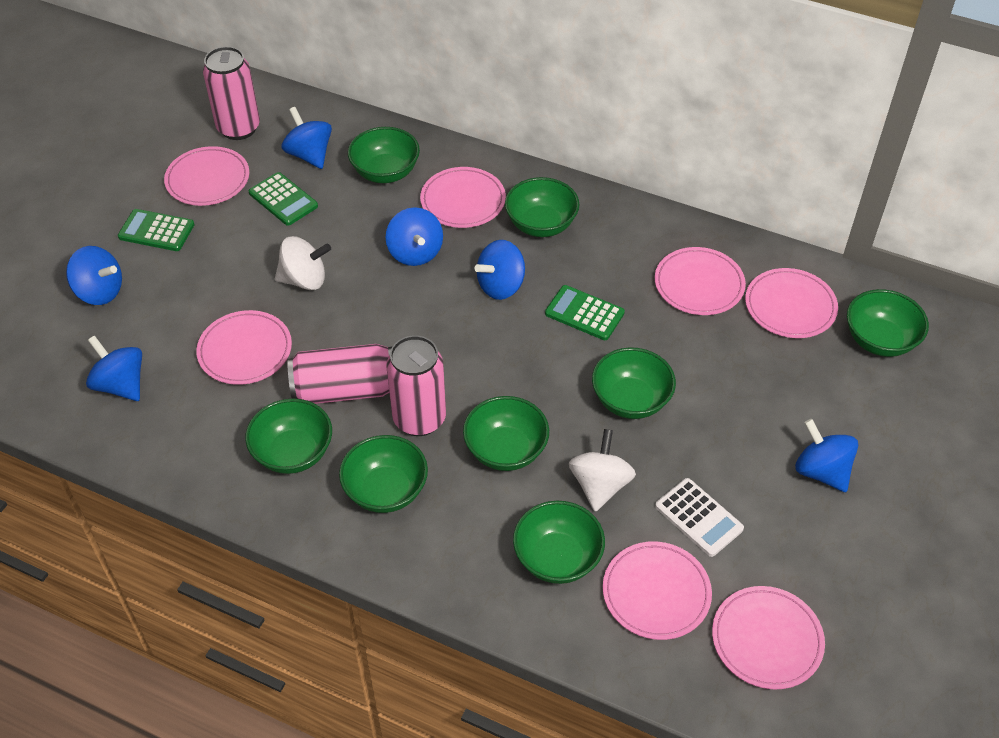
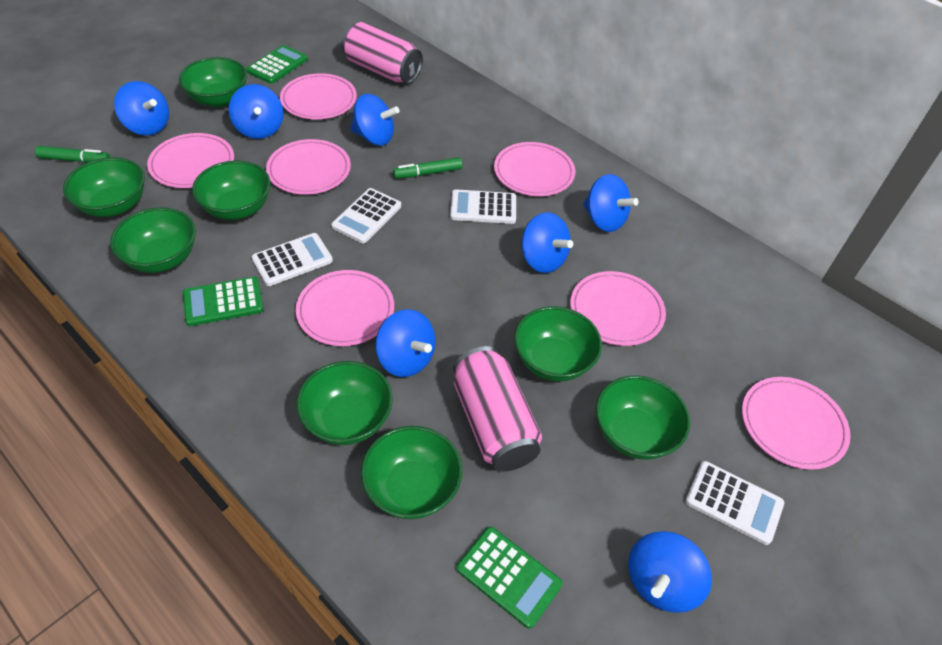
blue spinning top: 6 -> 7
green marker: 0 -> 2
pink can: 3 -> 2
white calculator: 1 -> 4
white spinning top: 2 -> 0

